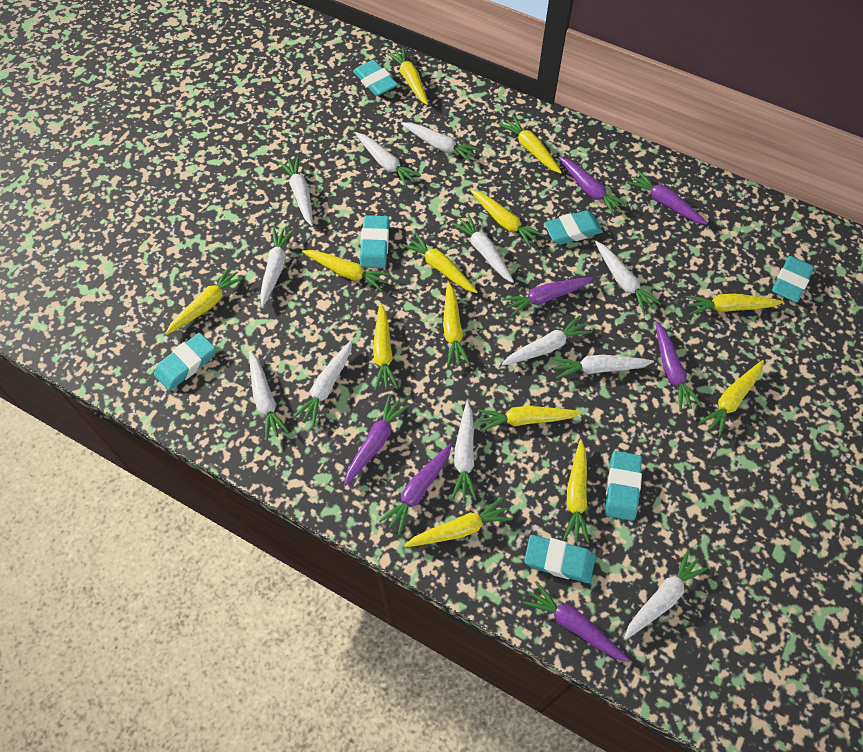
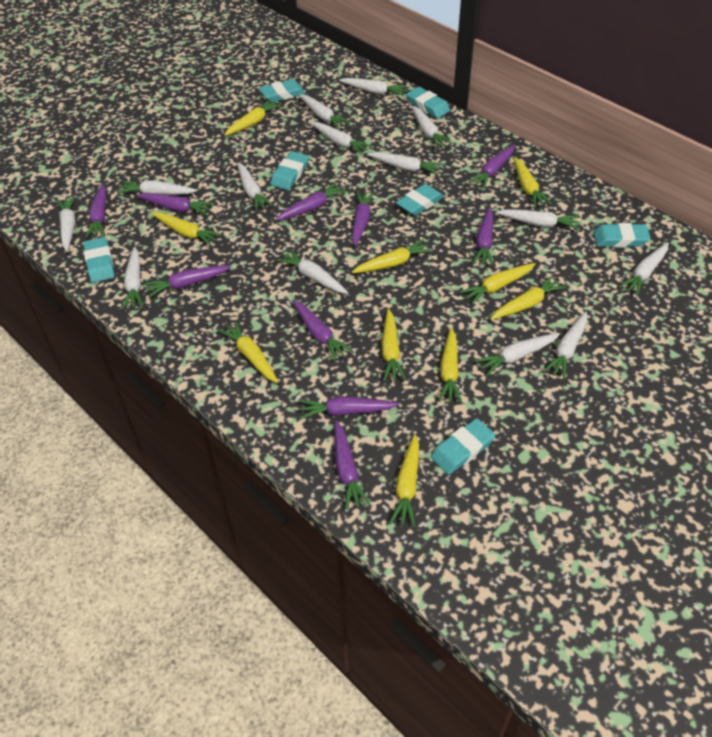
purple carrot: 7 -> 10
white carrot: 12 -> 14
yellow carrot: 13 -> 10

